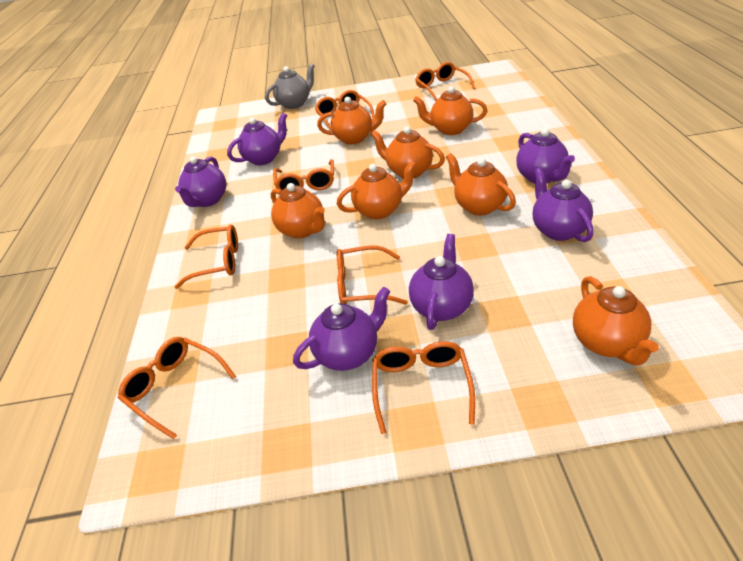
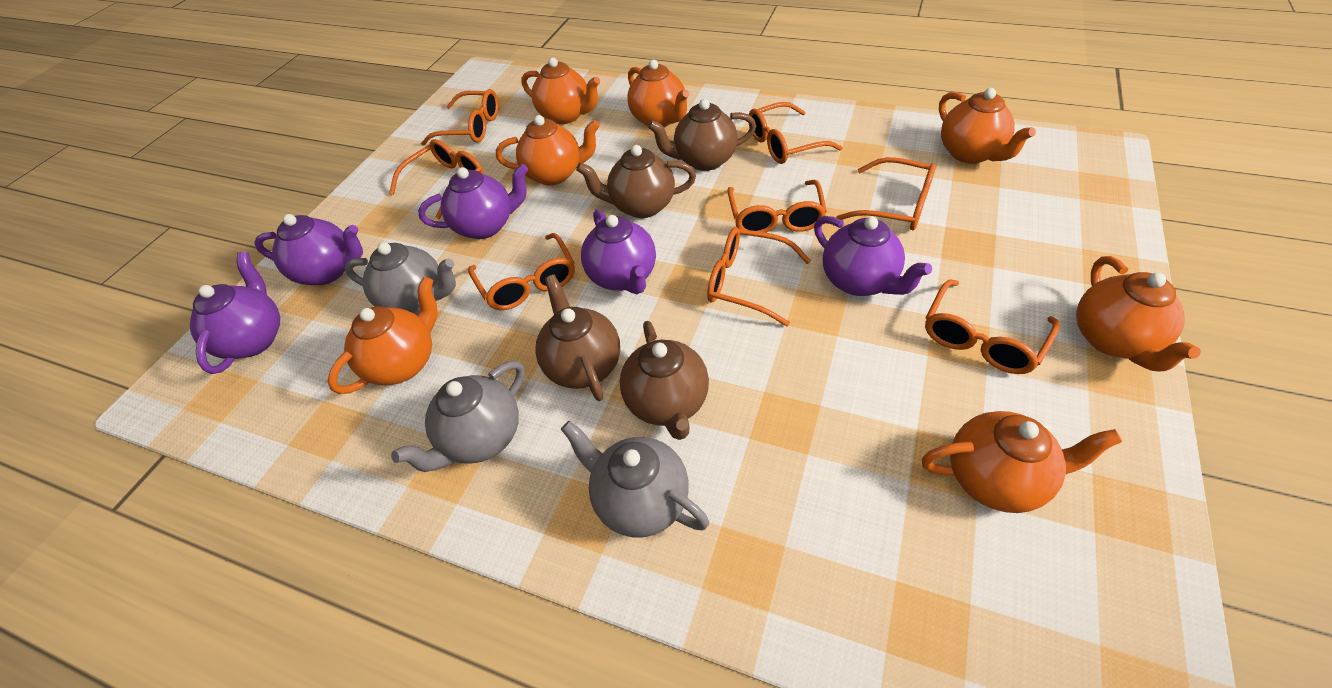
brown teapot: 0 -> 4
grey teapot: 1 -> 3
orange glasses: 7 -> 8
purple teapot: 6 -> 5

